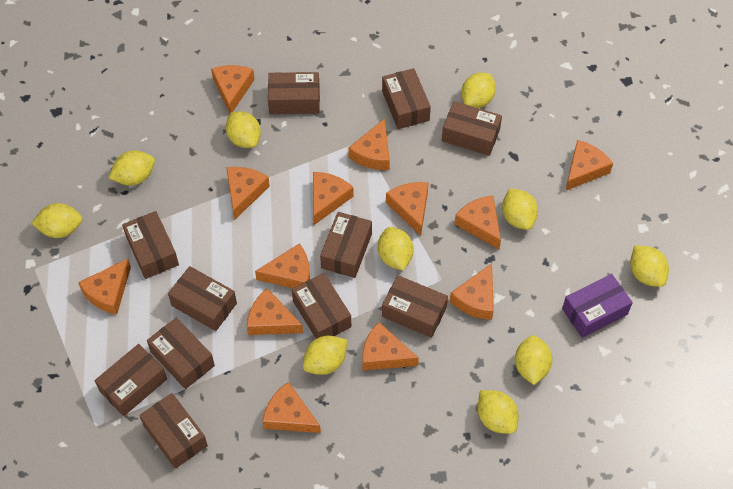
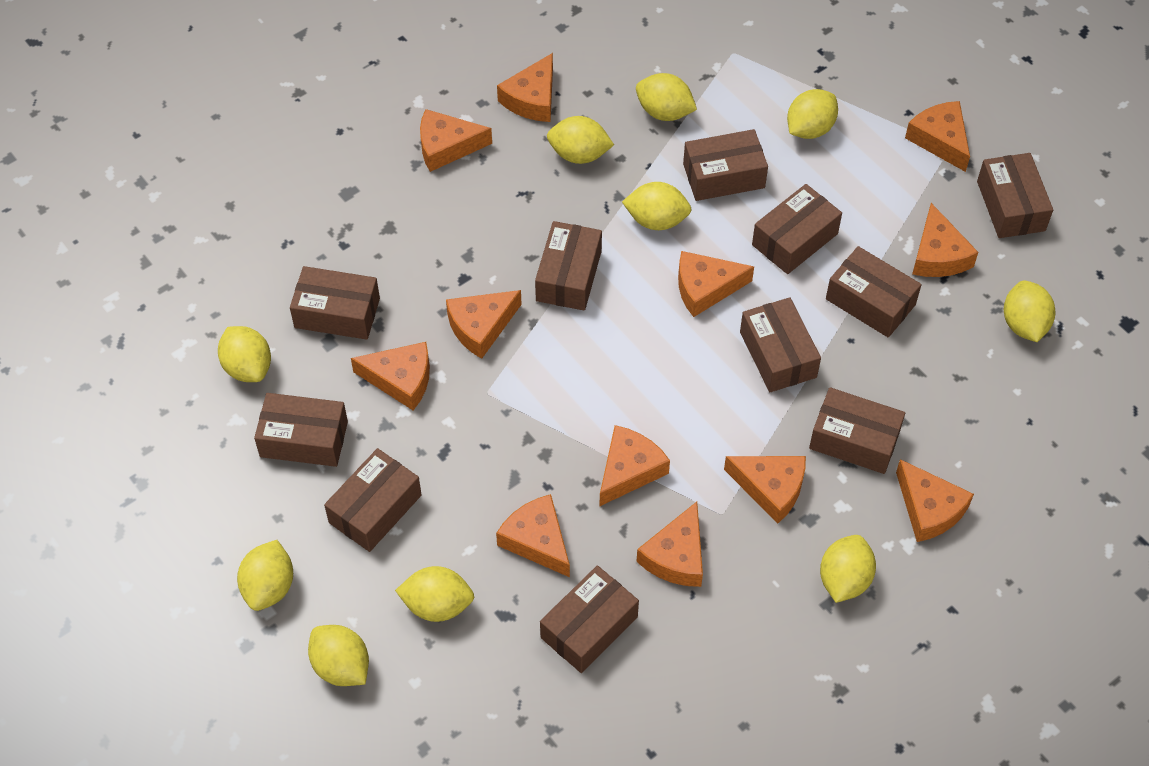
orange cheese: 13 -> 12
purple box: 1 -> 0

